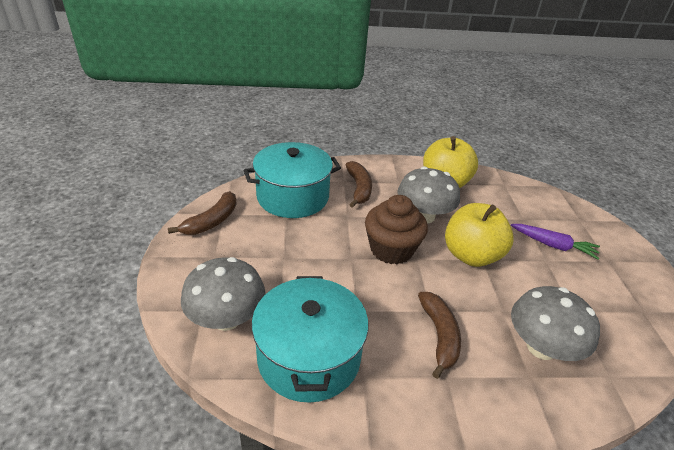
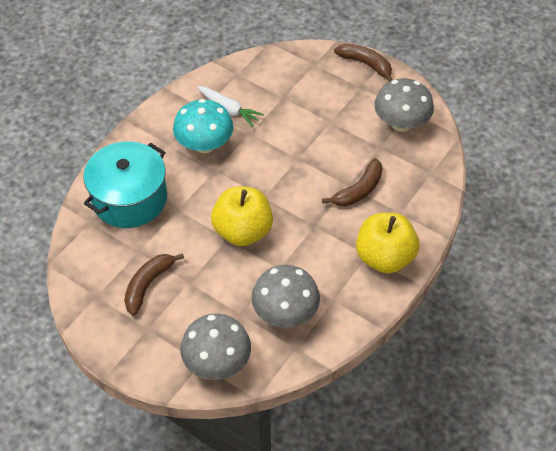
brown cupcake: 1 -> 0
purple carrot: 1 -> 0
turquoise mushroom: 0 -> 1
turquoise pot: 2 -> 1
white carrot: 0 -> 1

